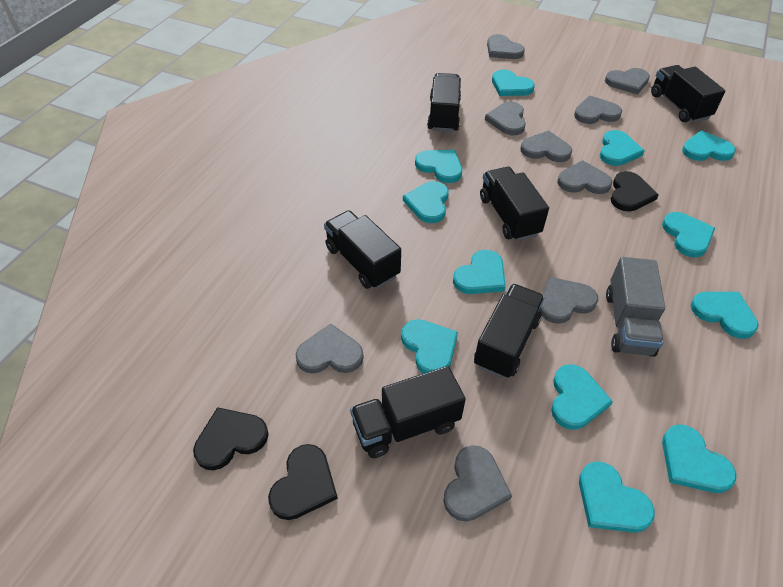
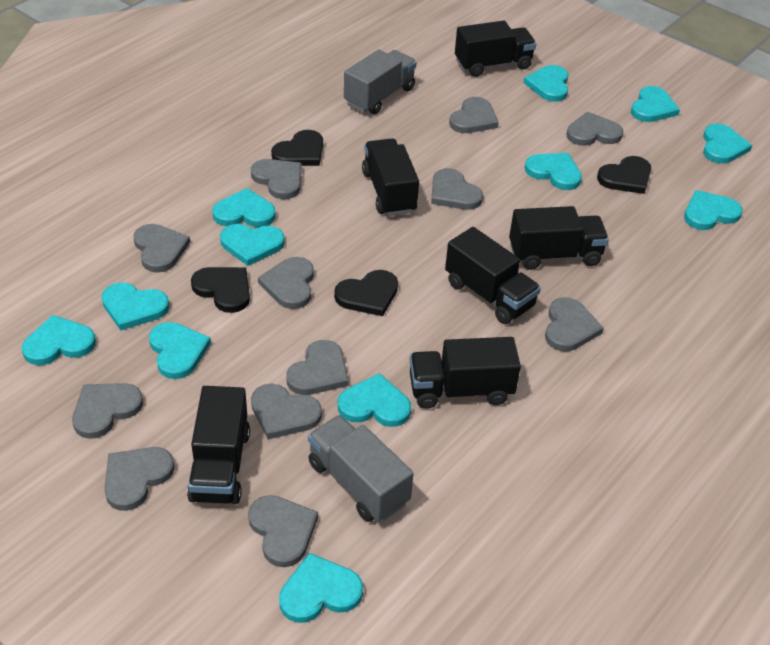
black heart: 3 -> 4
grey heart: 9 -> 12
grey truck: 1 -> 2

